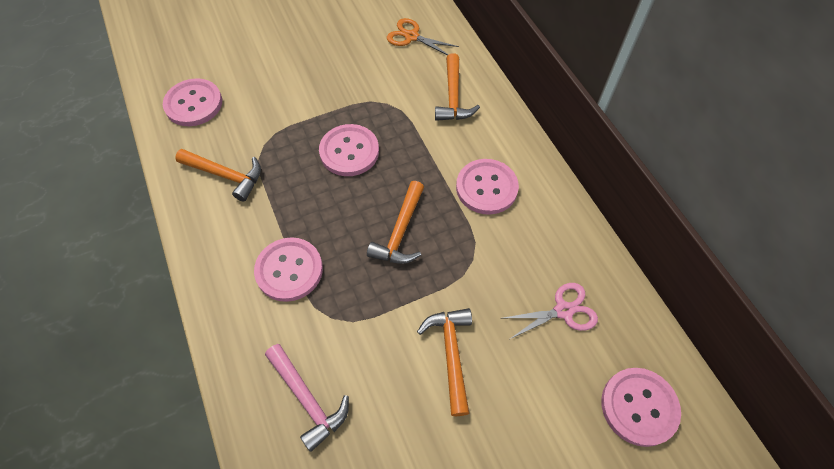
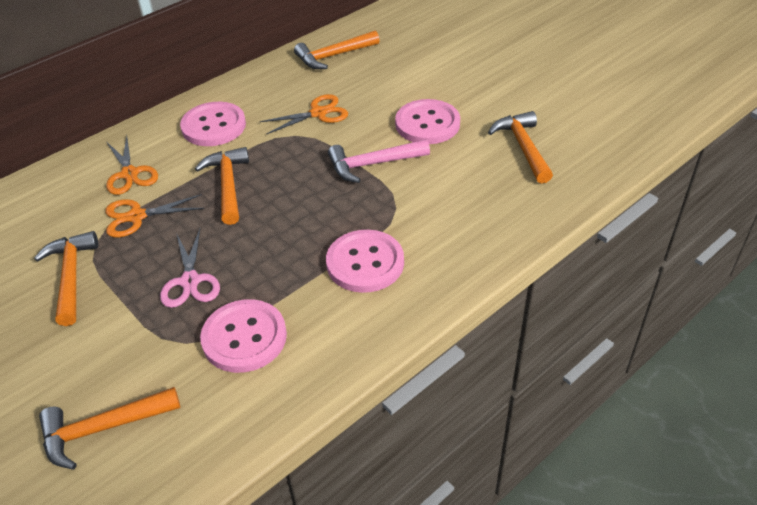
orange hammer: 4 -> 5
orange scissors: 1 -> 3
pink button: 5 -> 4

